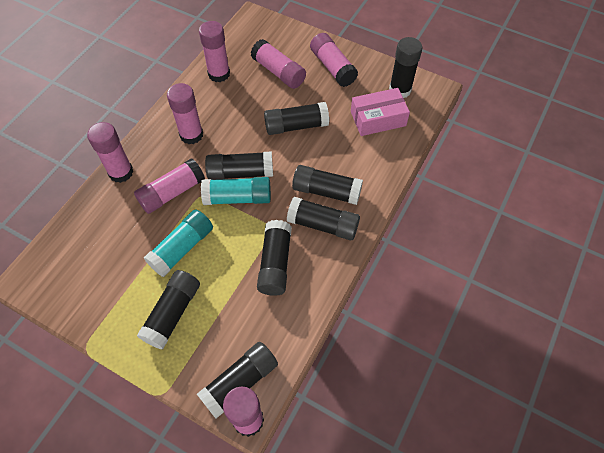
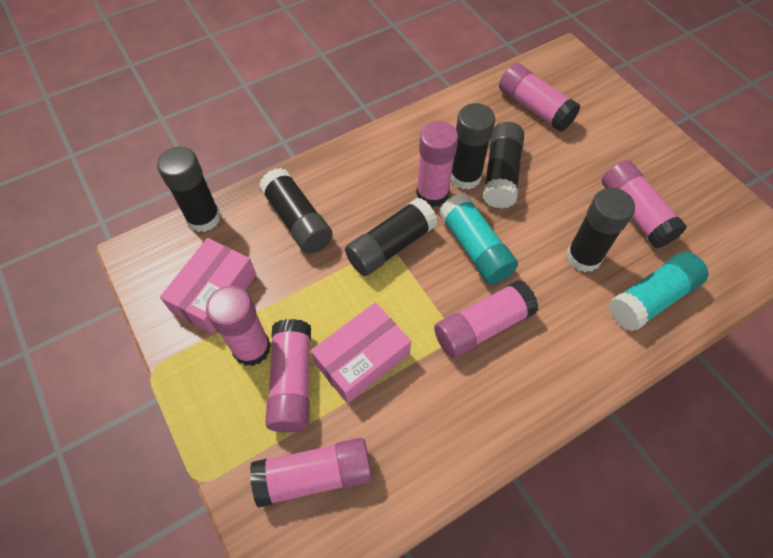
black glue stick: 8 -> 6
pink box: 1 -> 2

